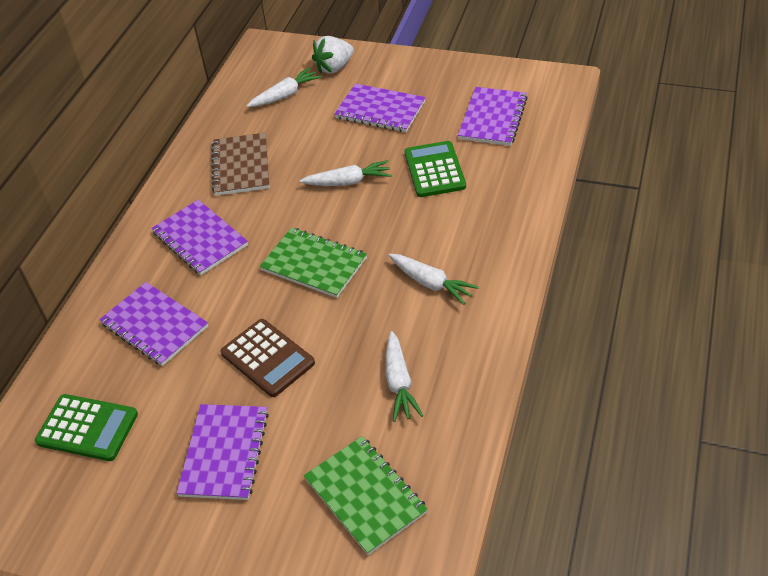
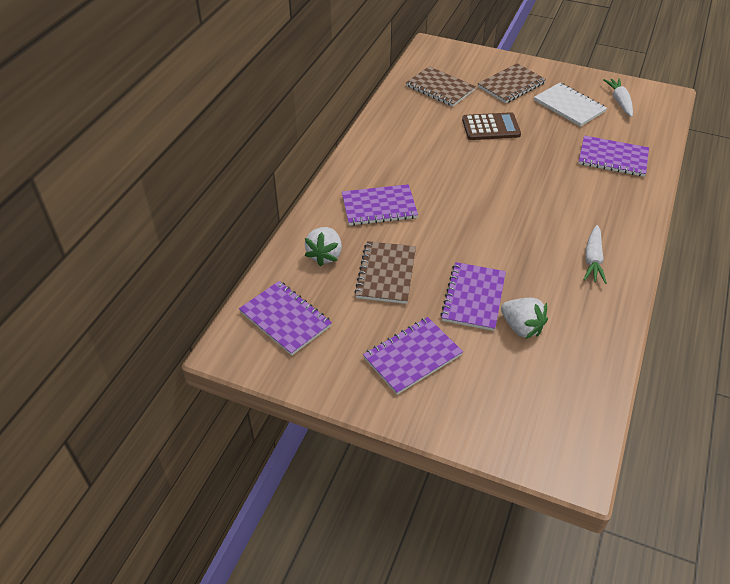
brown notebook: 1 -> 3
green calculator: 2 -> 0
green notebook: 2 -> 0
white carrot: 4 -> 2
white notebook: 0 -> 1
white strawberry: 1 -> 2

